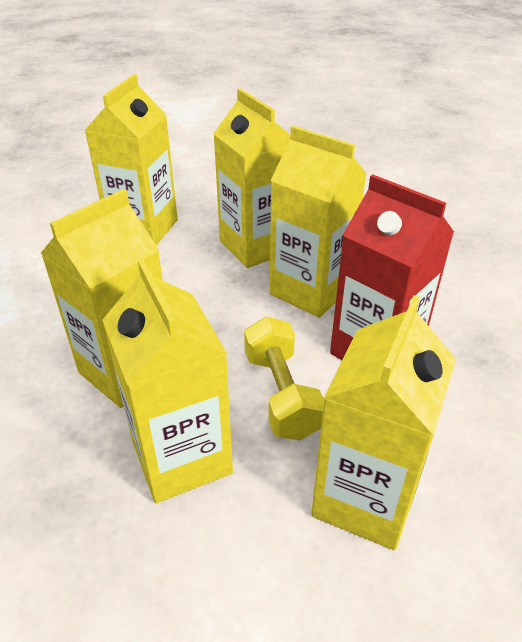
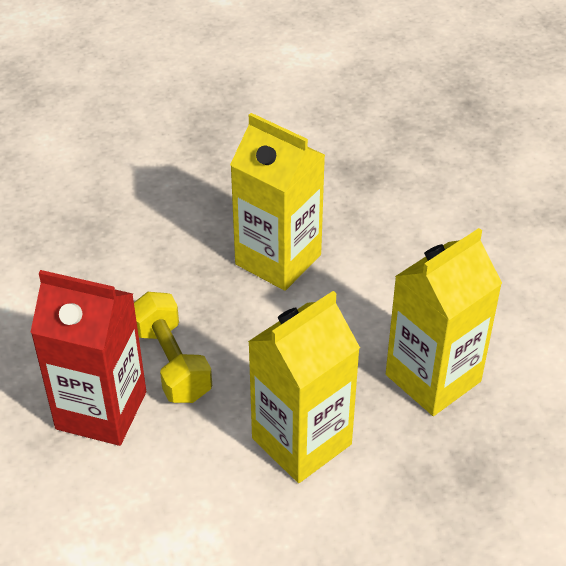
yellow carton: 6 -> 3

